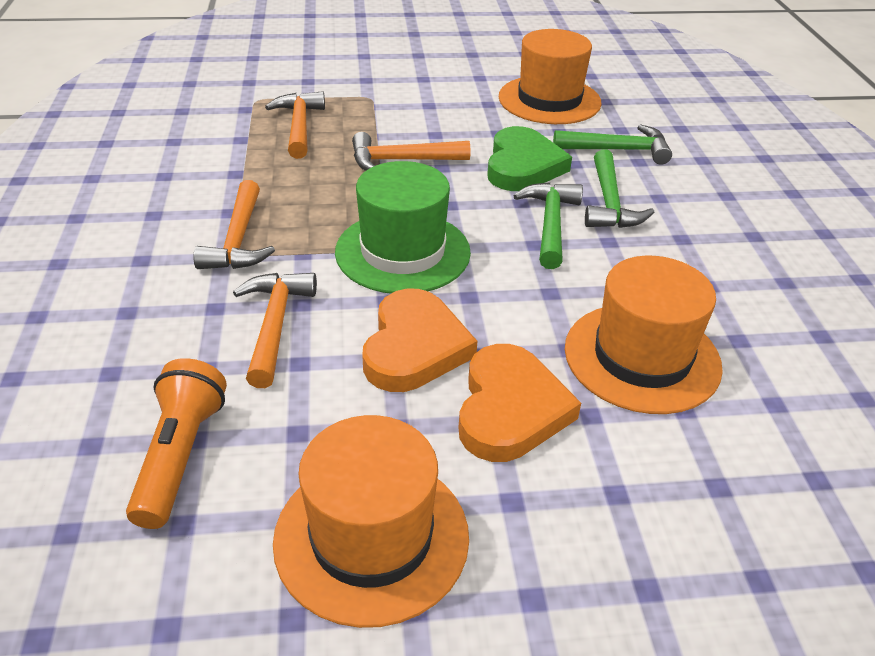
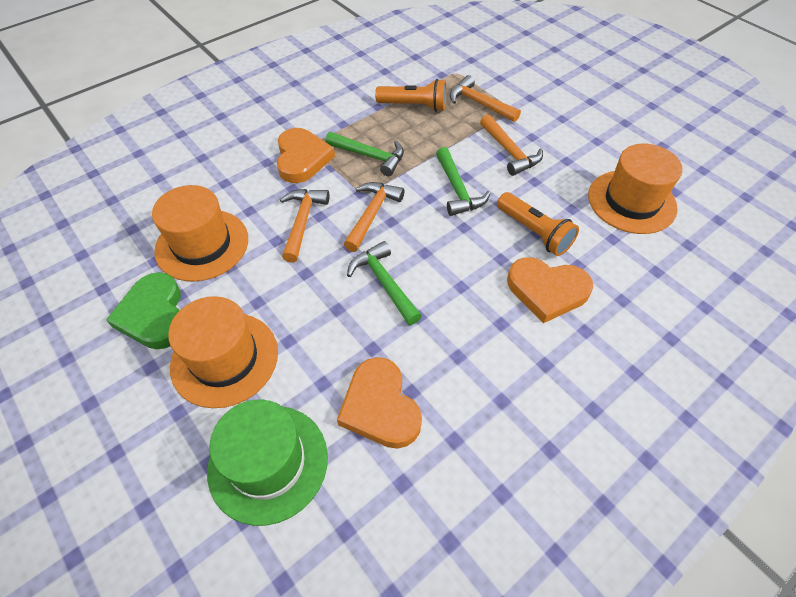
orange flashlight: 1 -> 2
orange heart: 2 -> 3

